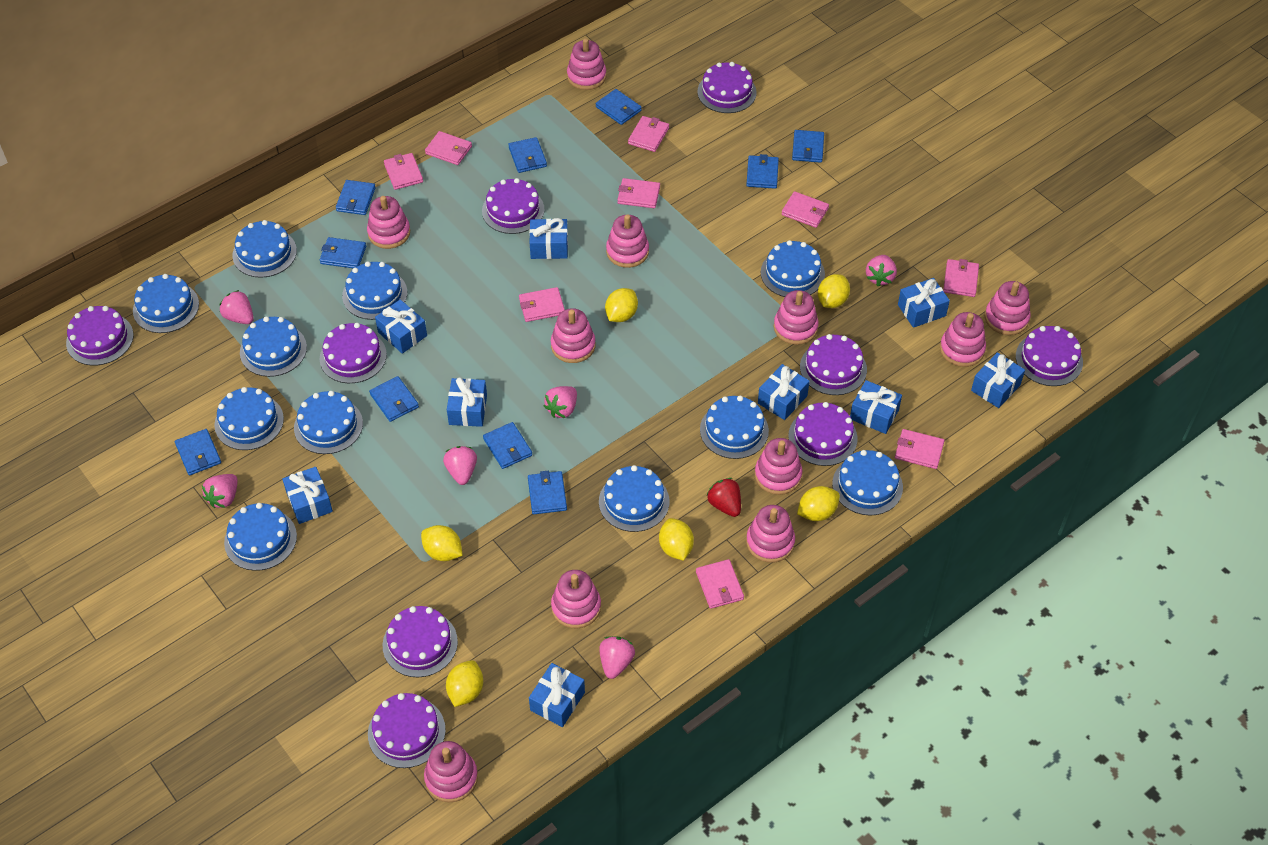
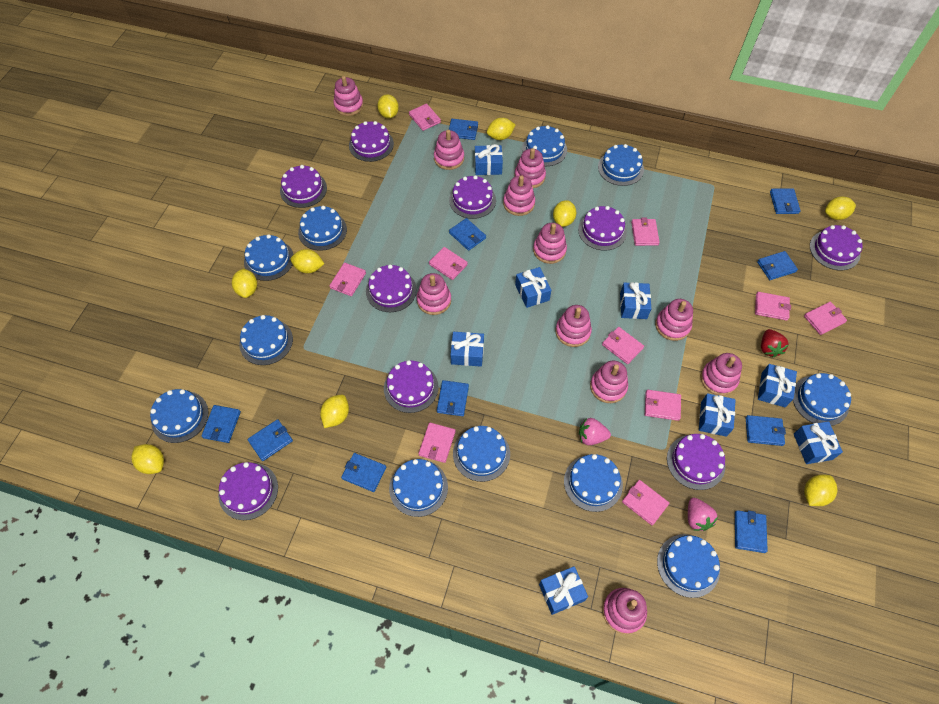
blue gift: 9 -> 8
pink strawberry: 6 -> 2
pink wallet: 9 -> 10
yellow lemon: 6 -> 9

